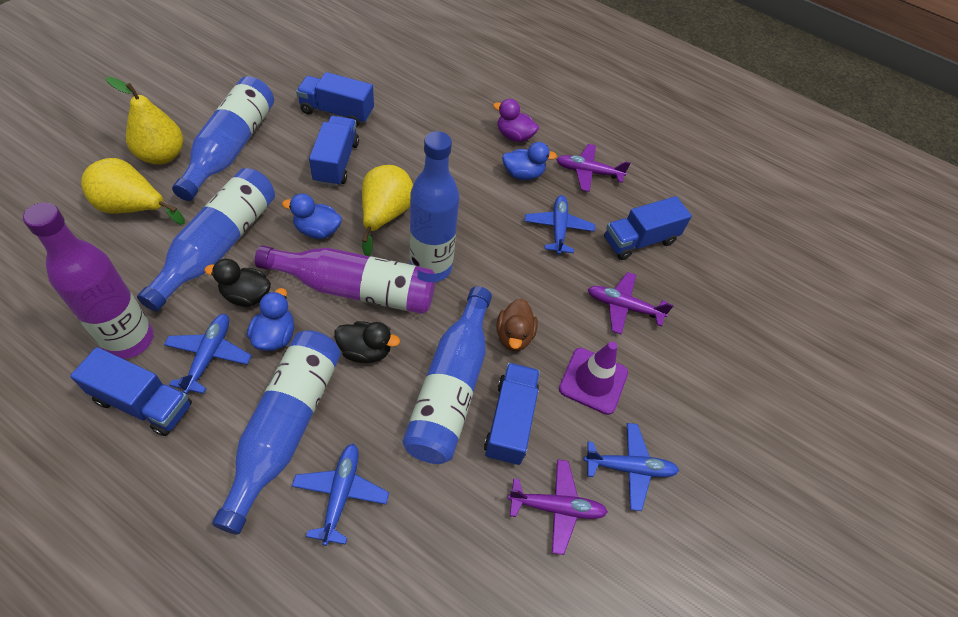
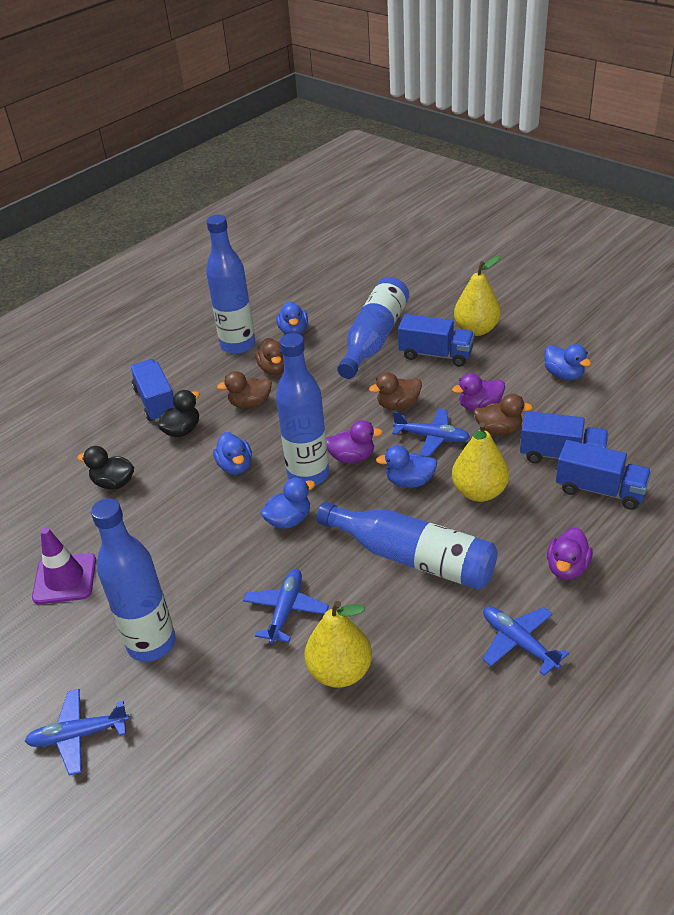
blue duck: 3 -> 5
blue truck: 5 -> 4
brown duck: 1 -> 4
purple bottle: 2 -> 0
purple duck: 1 -> 3
purple plane: 3 -> 0

